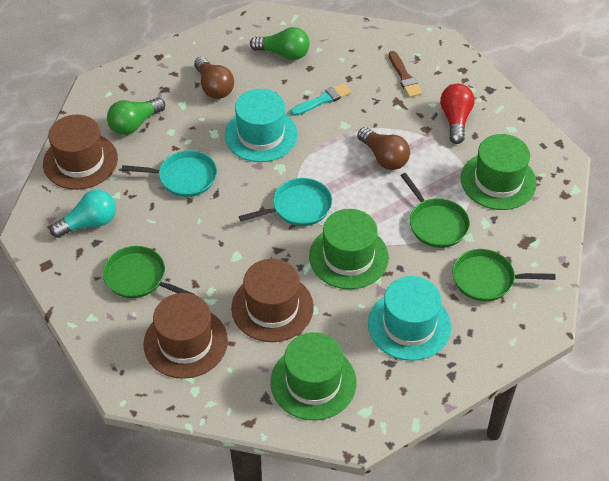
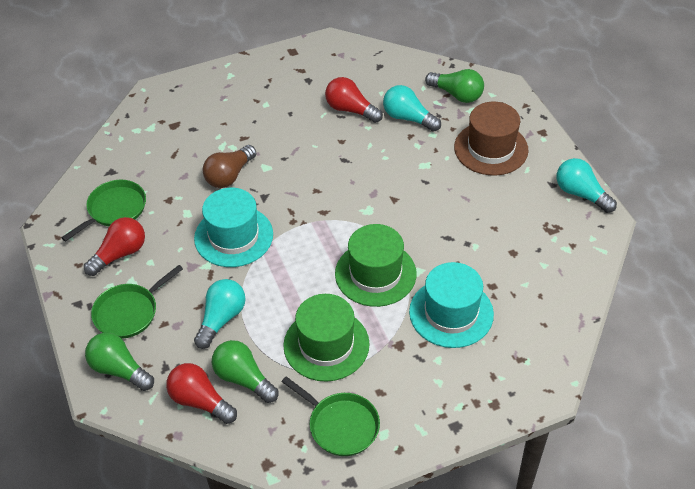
brown brush: 1 -> 0
brown hat: 3 -> 1
brown light bulb: 2 -> 1
green hat: 3 -> 2
green light bulb: 2 -> 3
red light bulb: 1 -> 3
turquoise brush: 1 -> 0
turquoise light bulb: 1 -> 3
turquoise pan: 2 -> 0

